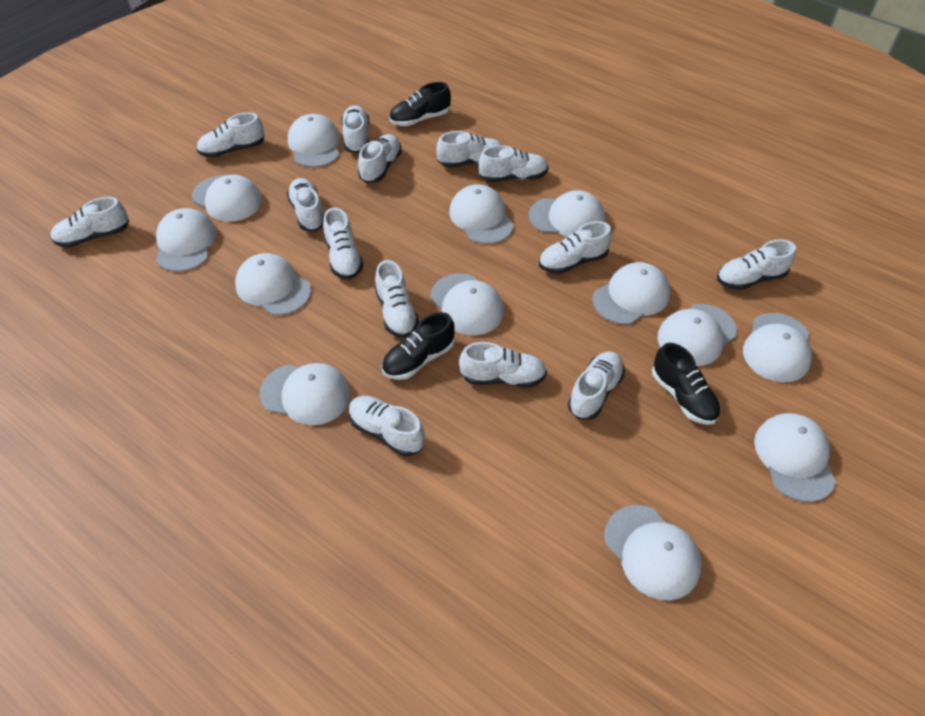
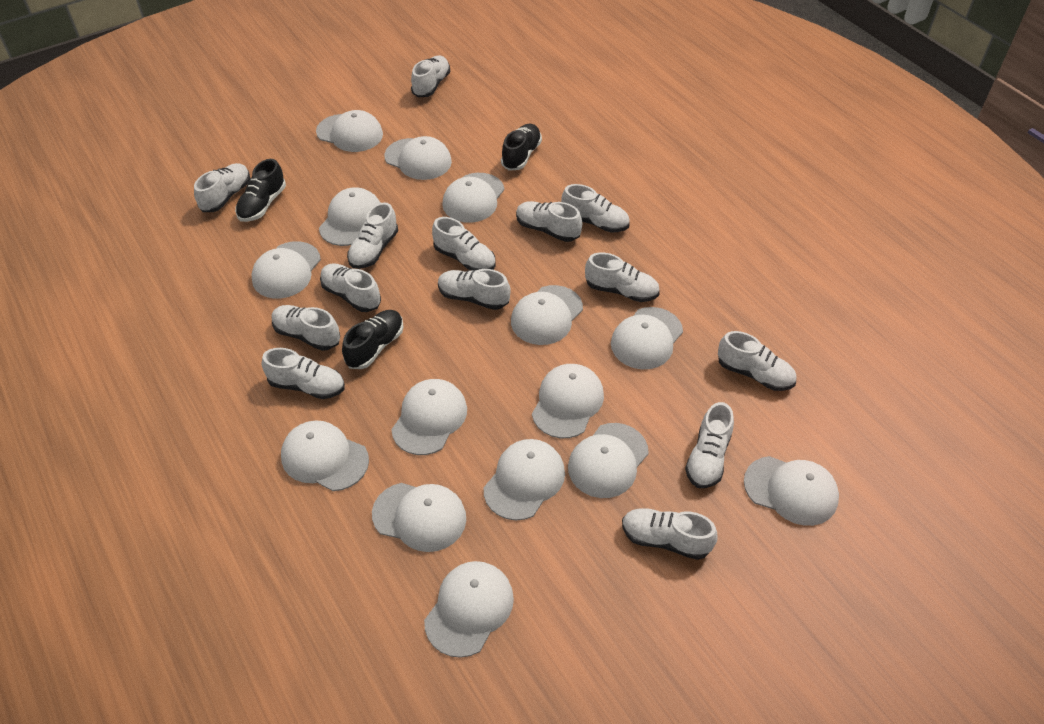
white cap: 13 -> 15

